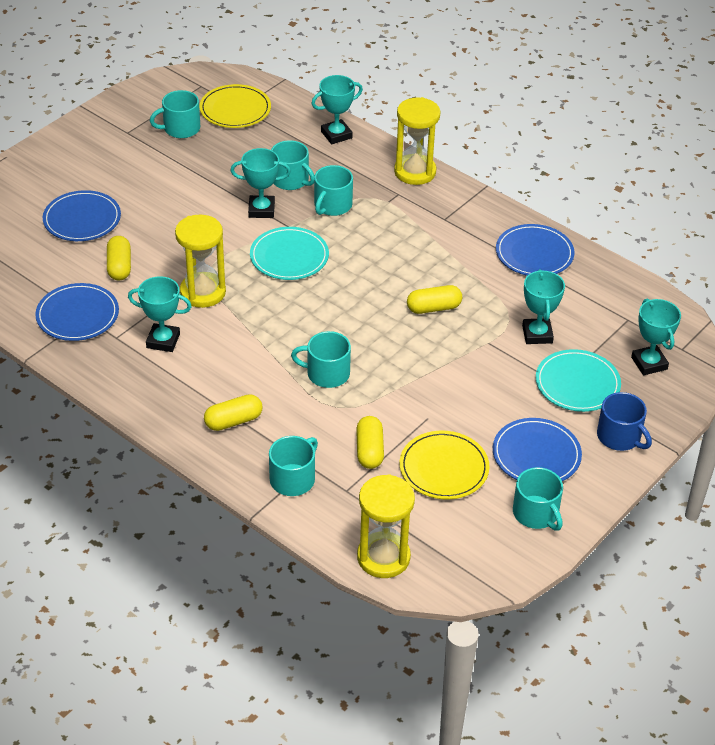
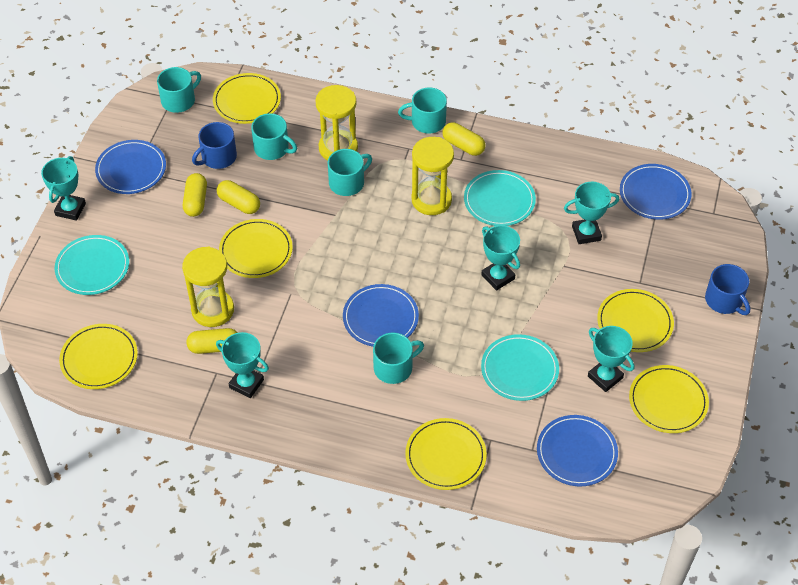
blue mug: 1 -> 2
turquoise mug: 6 -> 5
turquoise plate: 2 -> 3
yellow plate: 2 -> 6

